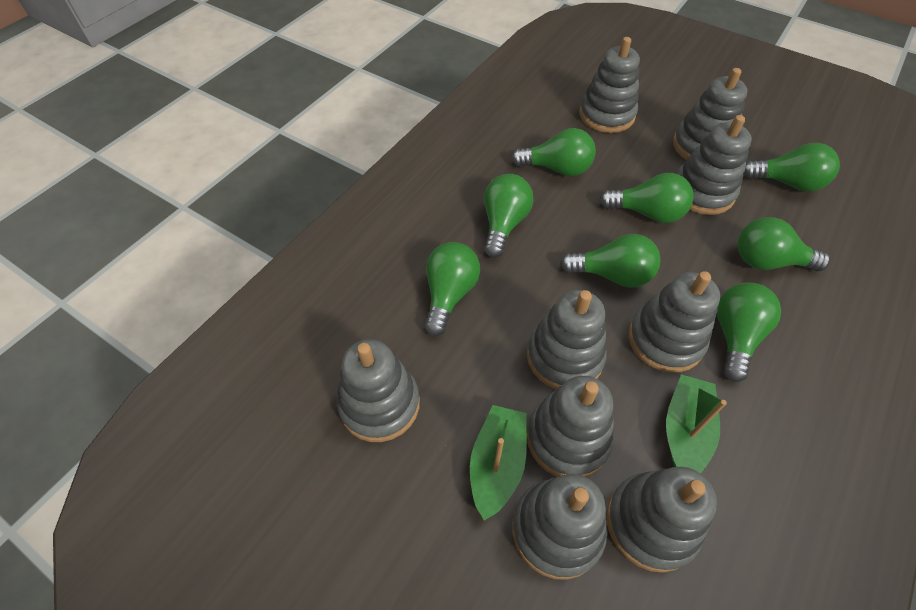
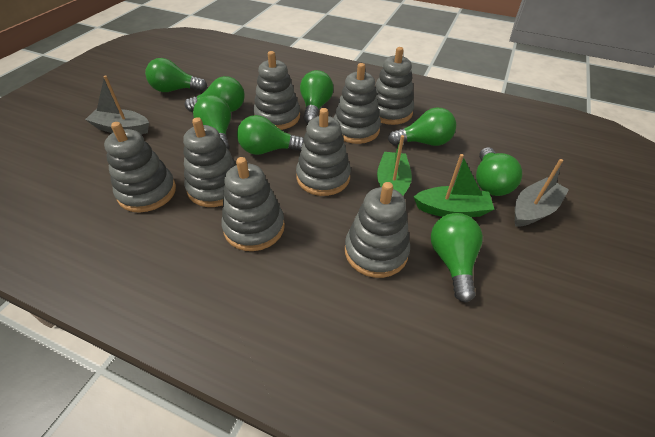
grey boat: 0 -> 2
grey stacking toy: 9 -> 8

